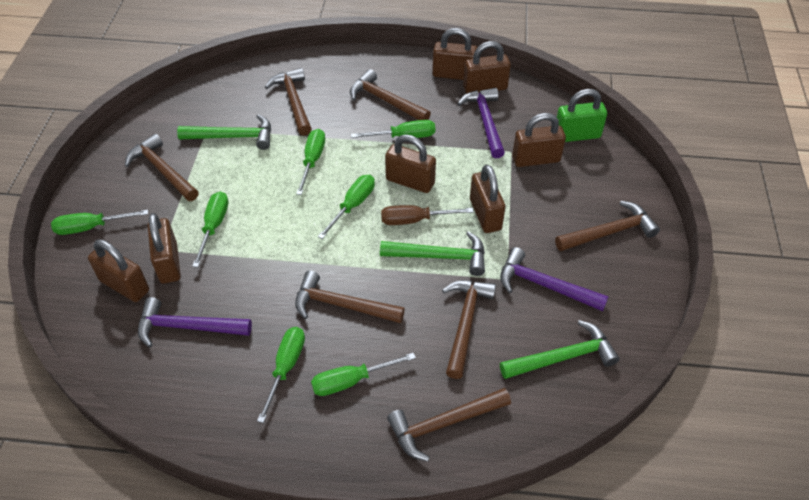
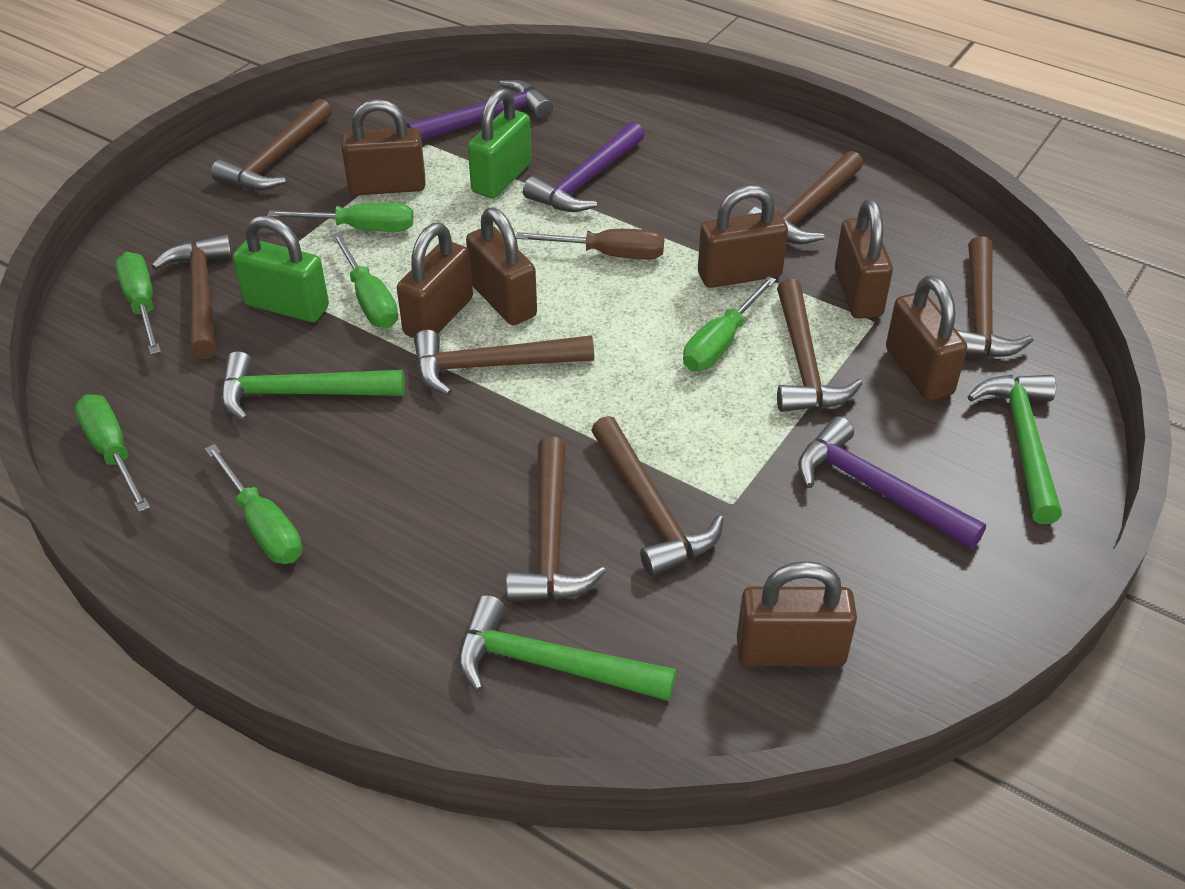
brown hammer: 7 -> 8
green padlock: 1 -> 2
green screwdriver: 7 -> 6

